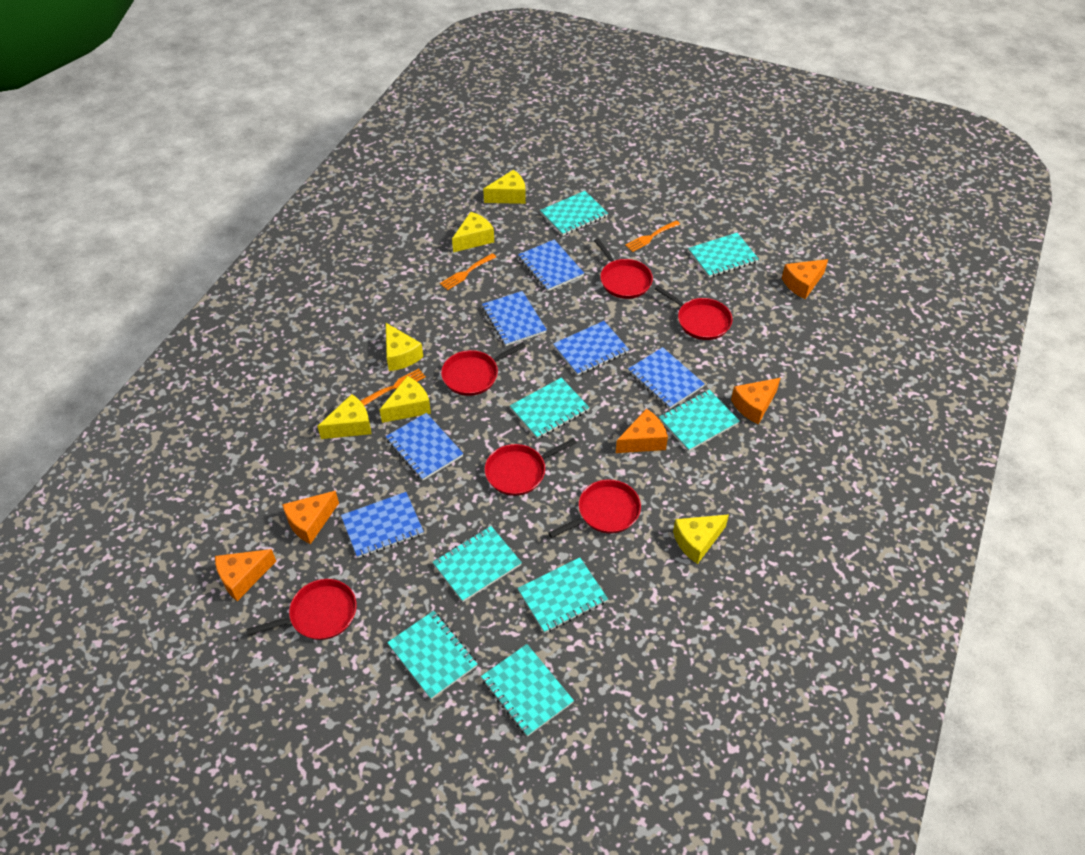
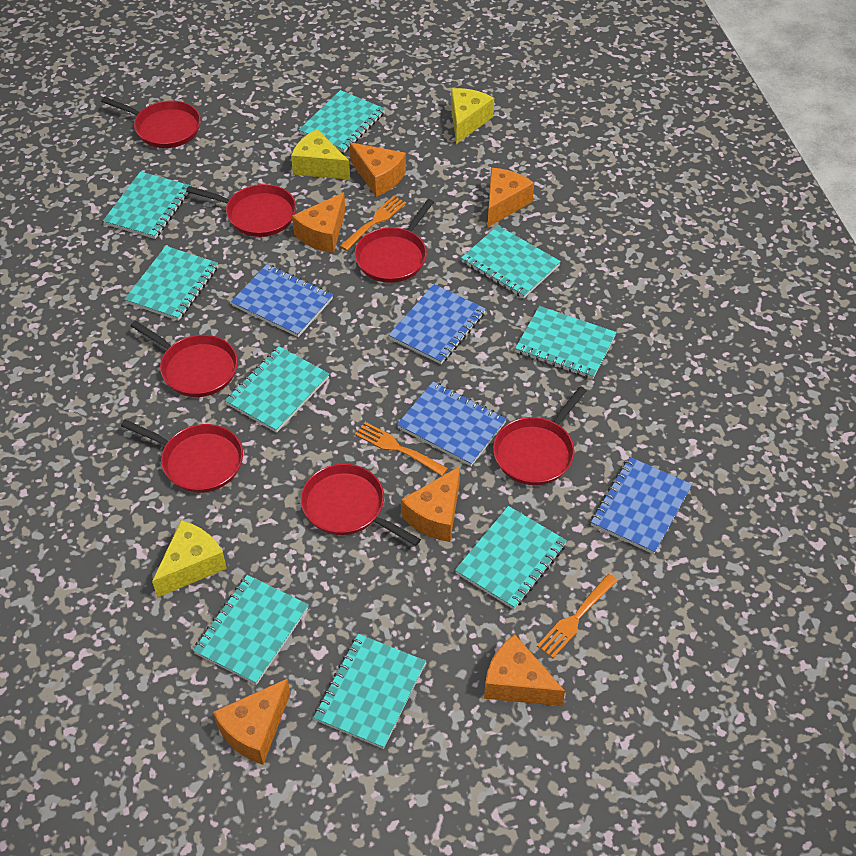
blue notebook: 6 -> 4
orange cheese: 5 -> 6
red pan: 6 -> 7
turquoise notebook: 8 -> 9
yellow cheese: 6 -> 3

